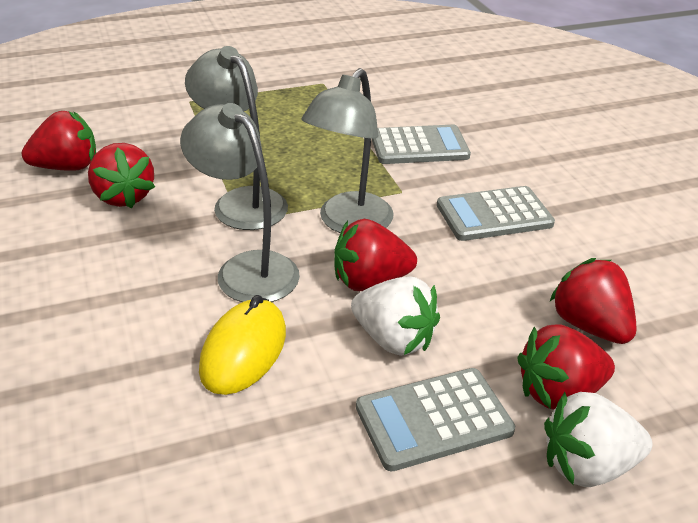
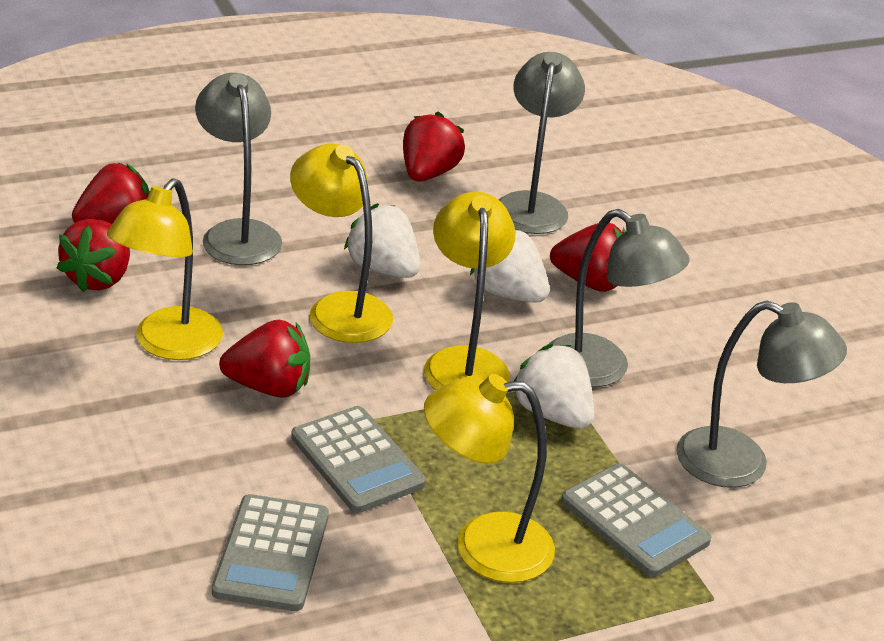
grey lamp: 3 -> 4
white strawberry: 2 -> 3
yellow lamp: 0 -> 4
yellow mouse: 1 -> 0

